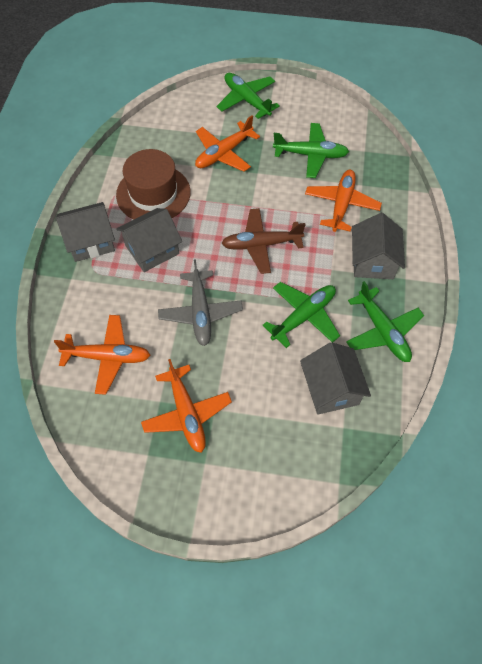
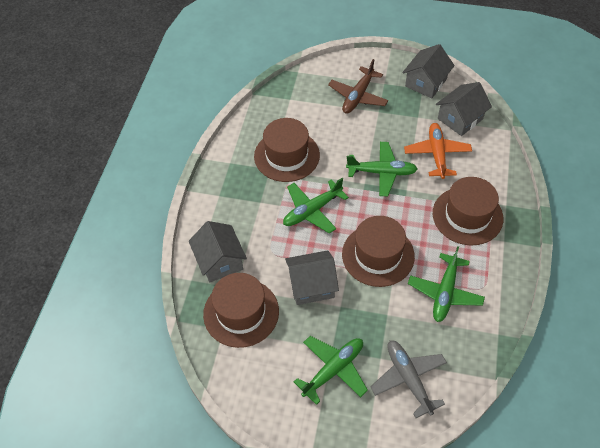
brown hat: 1 -> 4
orange plane: 4 -> 1

